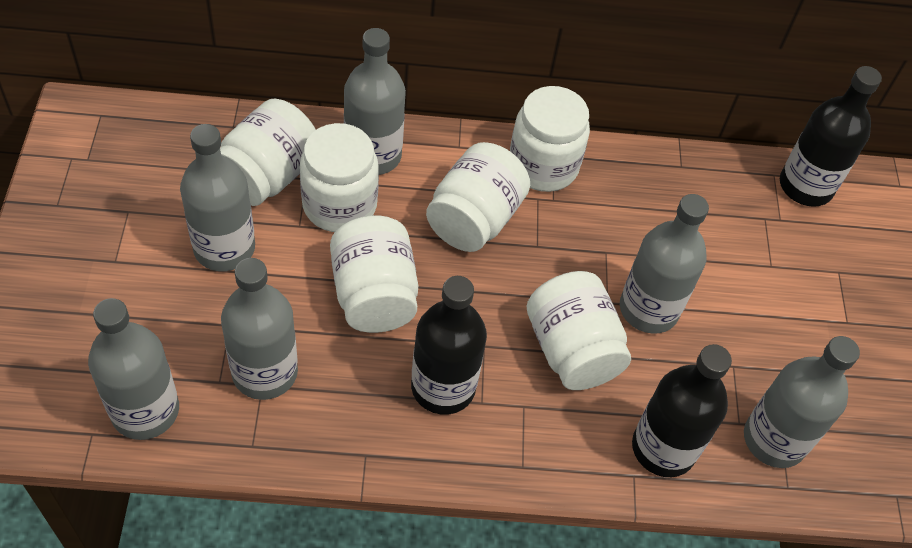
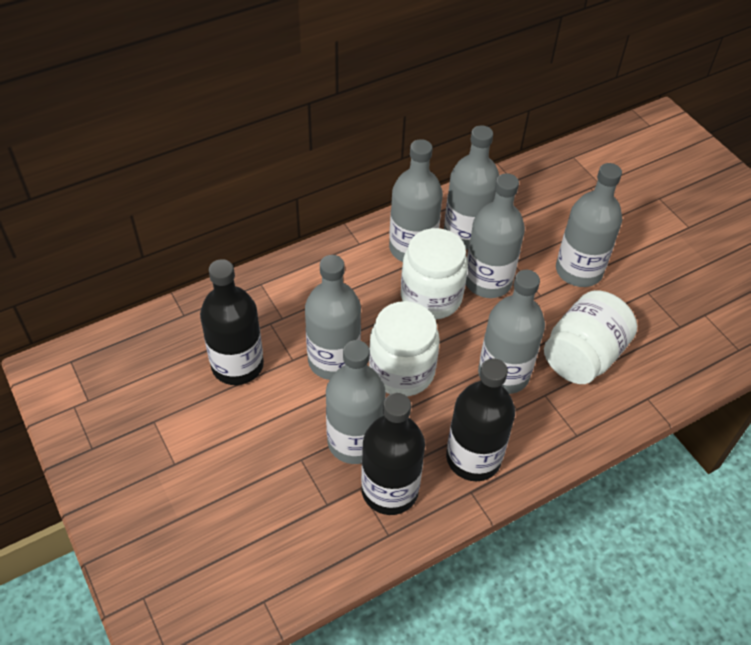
grey bottle: 6 -> 7
white jar: 6 -> 3

